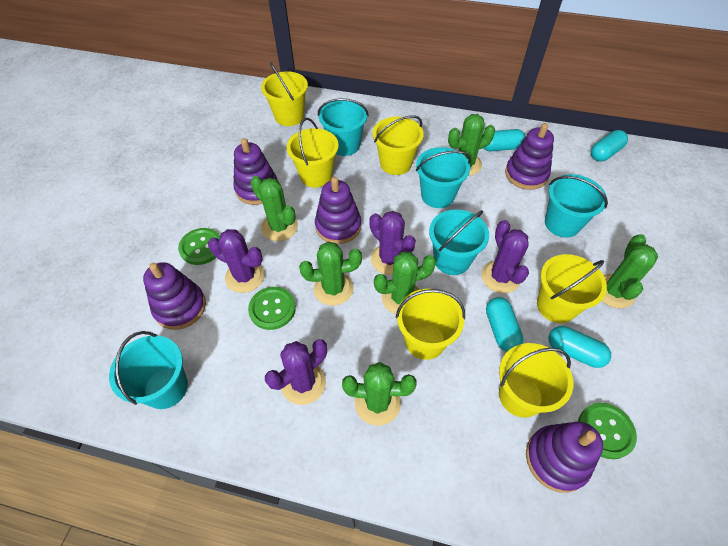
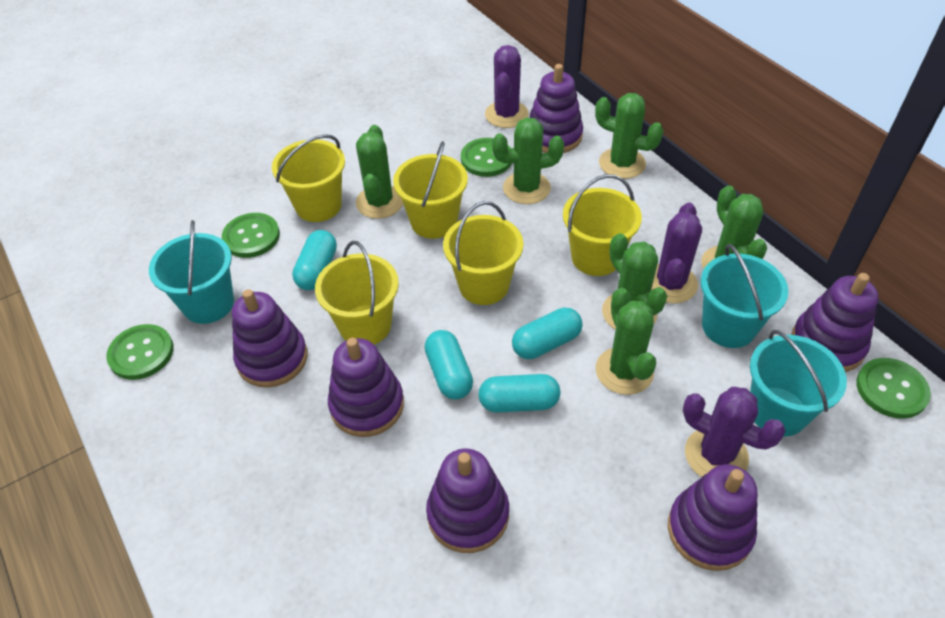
green button: 3 -> 4
purple cactus: 4 -> 3
purple stacking toy: 5 -> 6
turquoise bucket: 5 -> 3
yellow bucket: 6 -> 5

